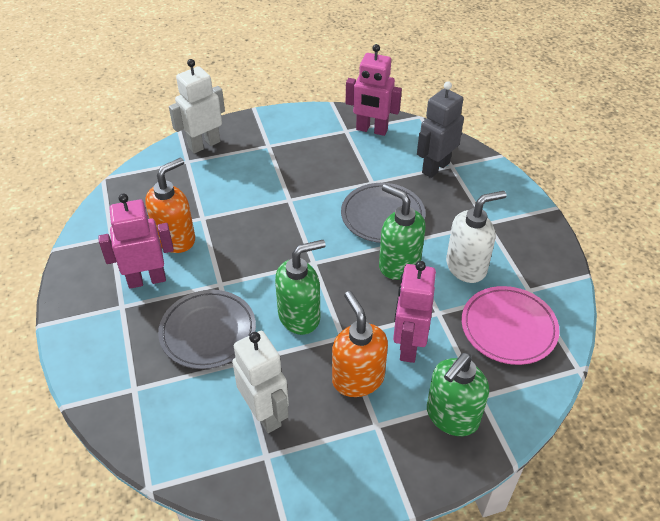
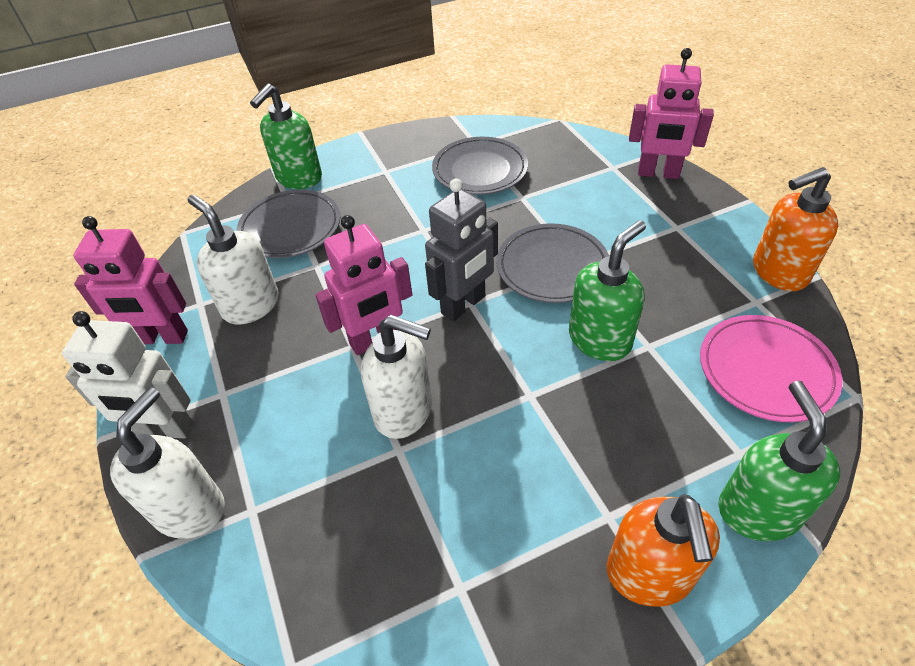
grey plate: 2 -> 3
white robot: 2 -> 1
white soap dispenser: 1 -> 3

